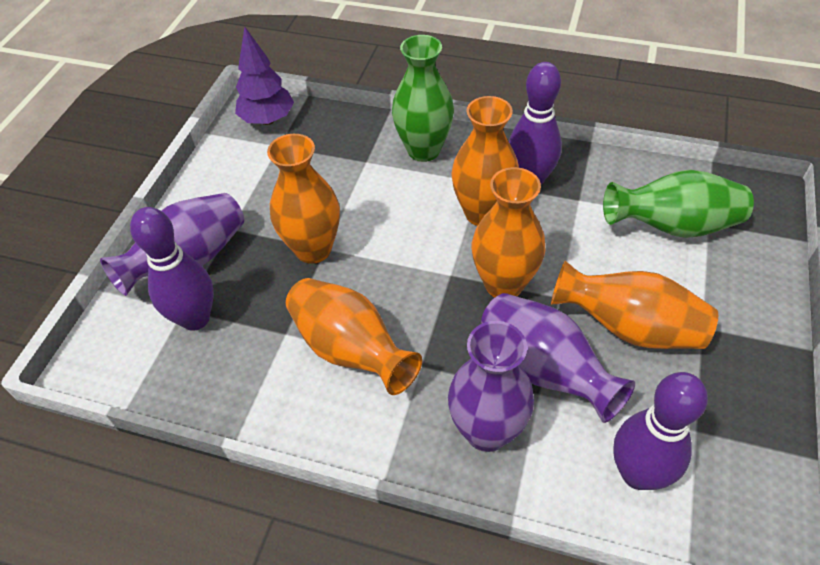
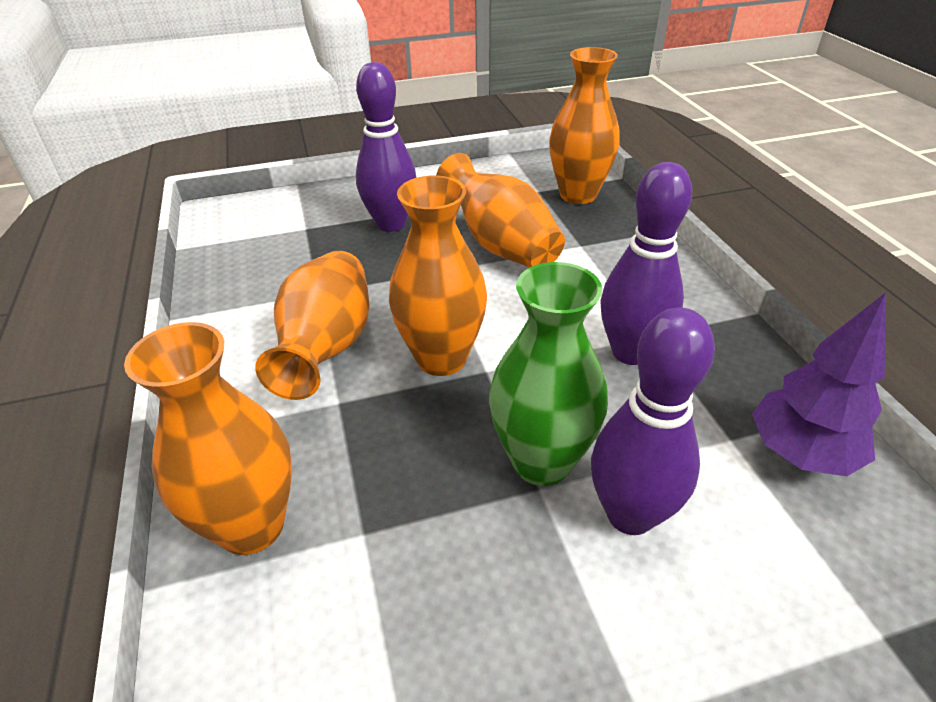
green vase: 2 -> 1
purple vase: 3 -> 0

